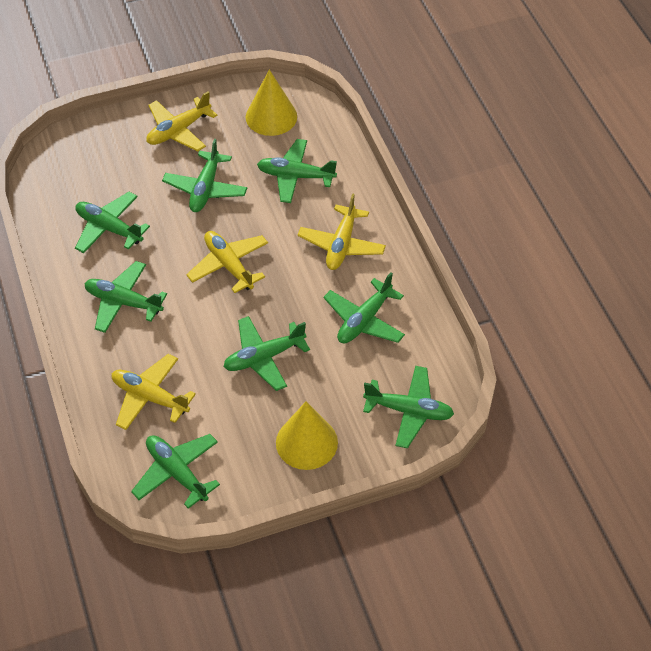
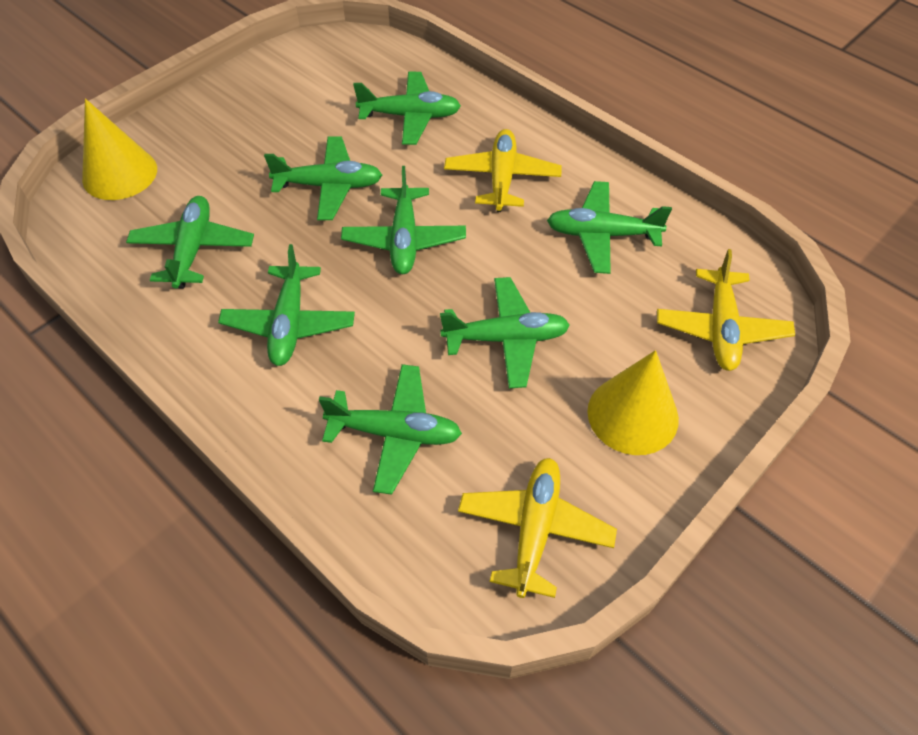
yellow plane: 4 -> 3

